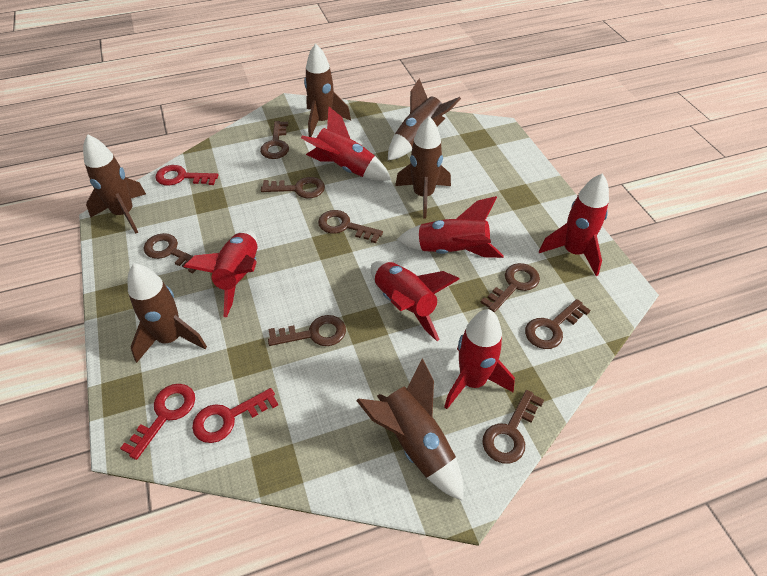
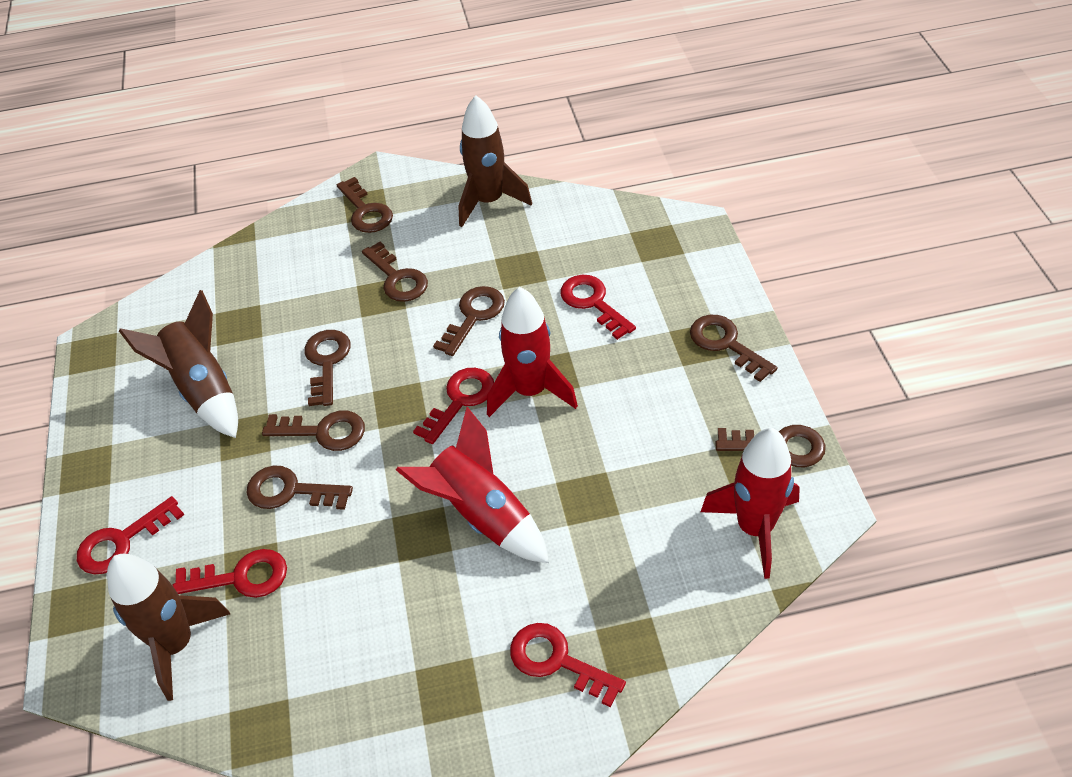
brown rocket: 6 -> 3
red key: 3 -> 5
red rocket: 6 -> 3

